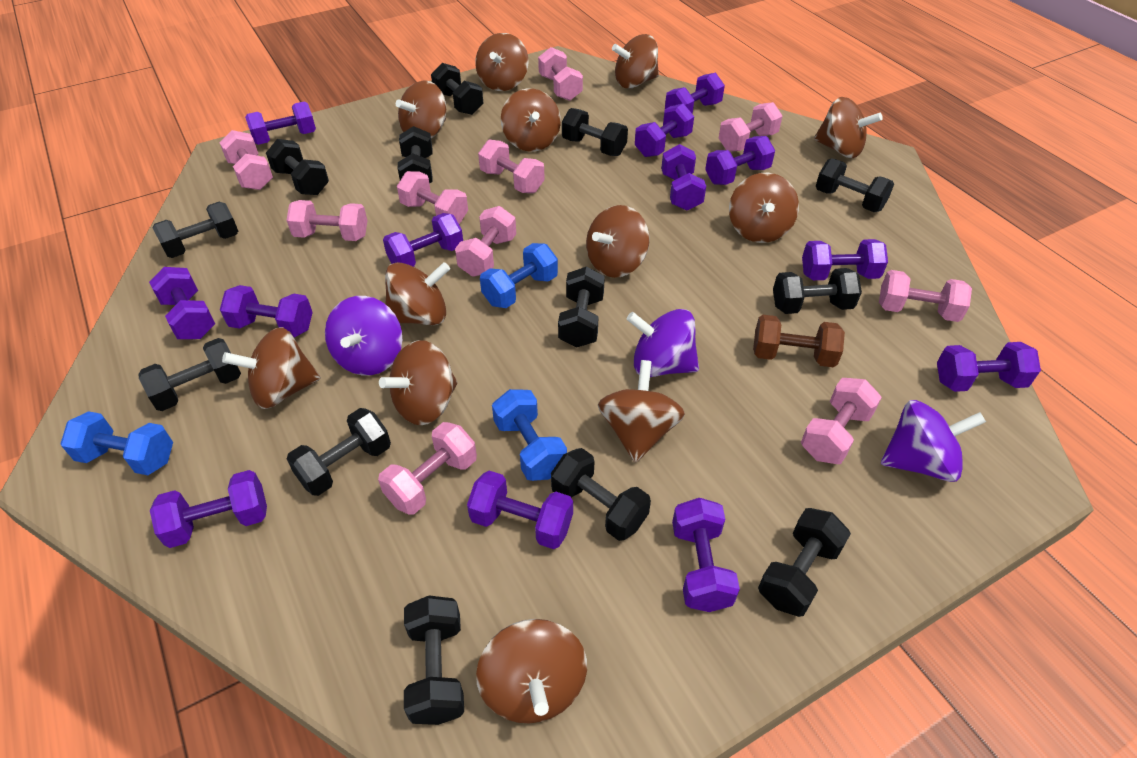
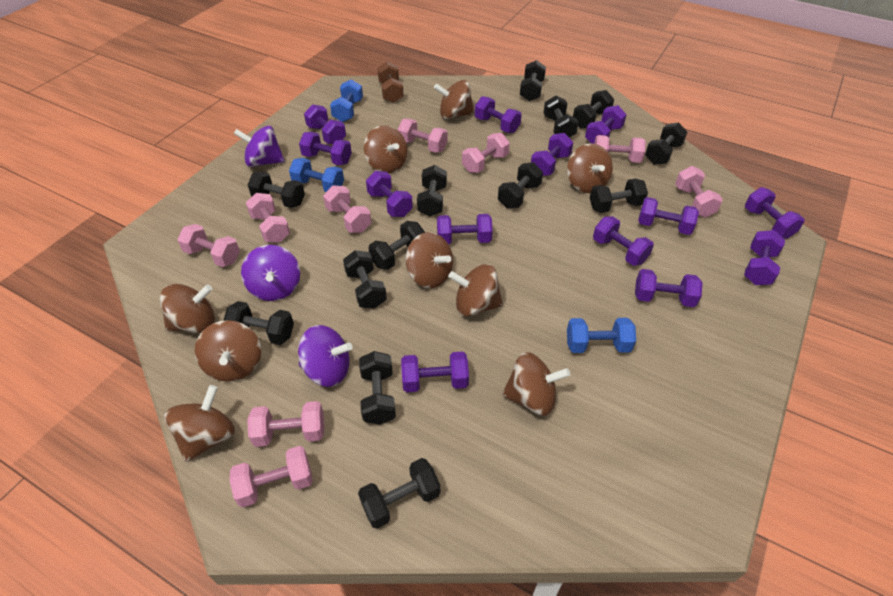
brown spinning top: 12 -> 9
pink dumbbell: 10 -> 9

